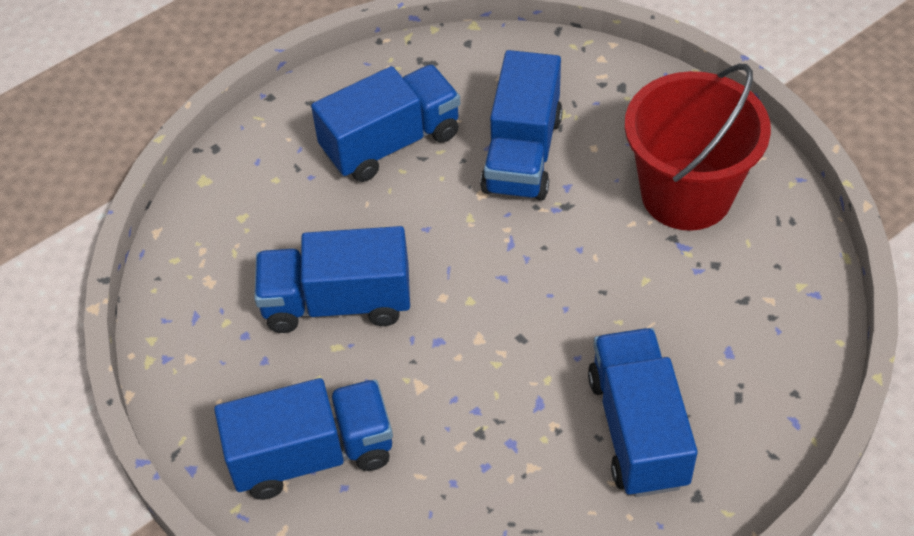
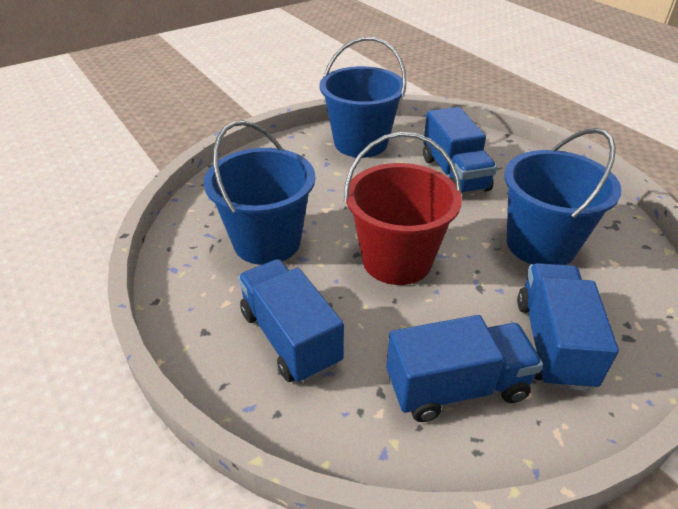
blue bucket: 0 -> 3
blue truck: 5 -> 4

